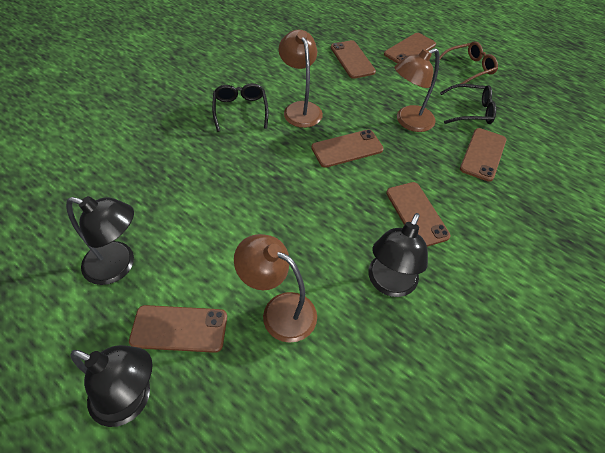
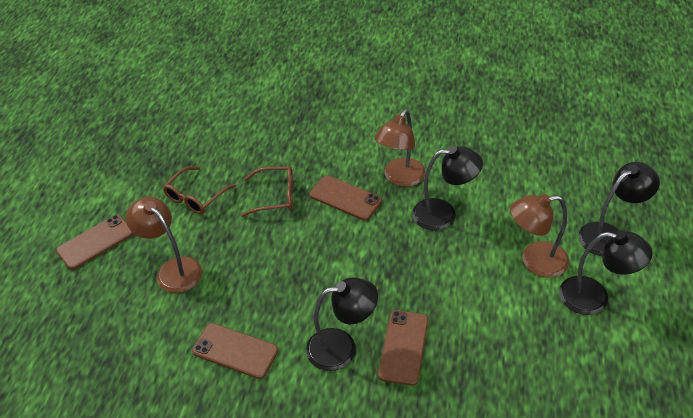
black glasses: 2 -> 0
black lamp: 3 -> 4
brown glasses: 1 -> 2
brown phone: 6 -> 4

